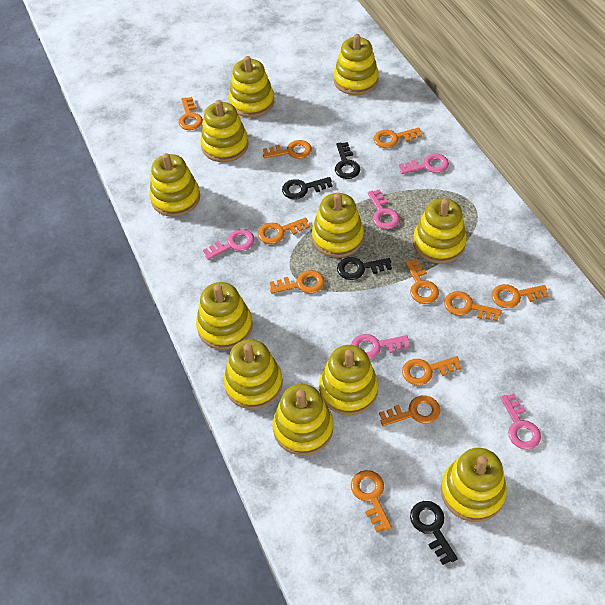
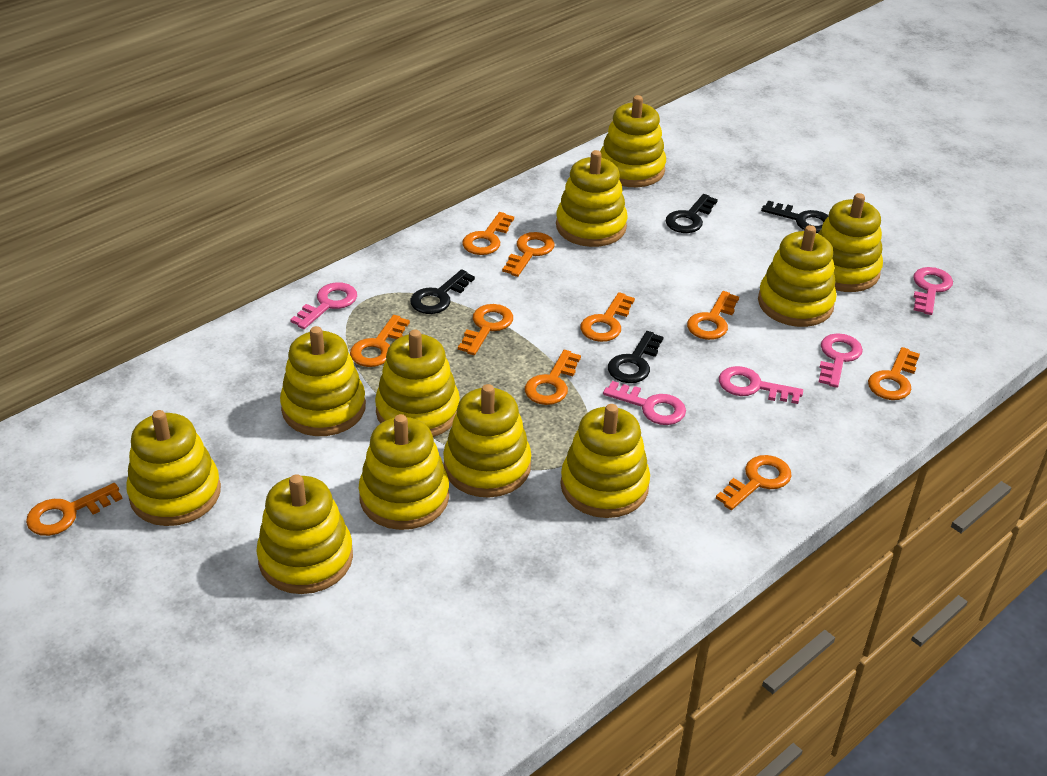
orange key: 11 -> 10

